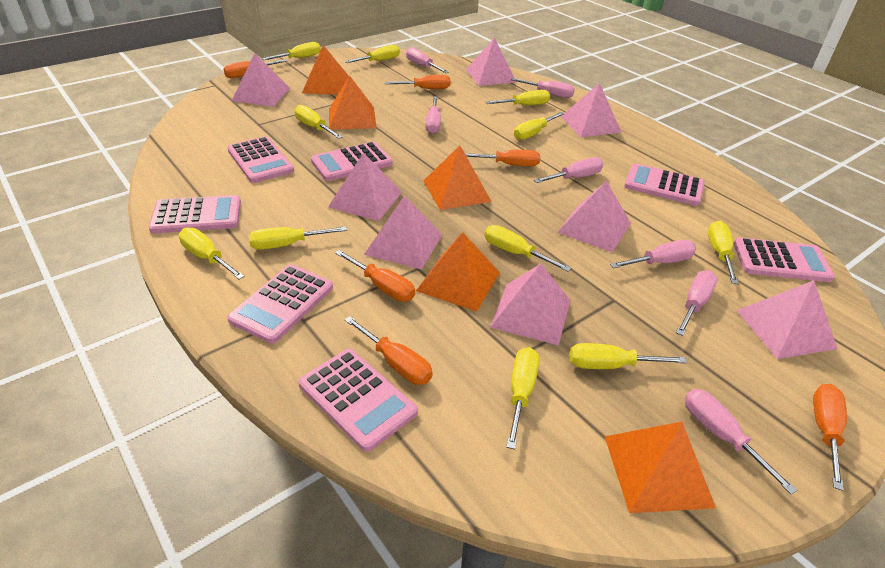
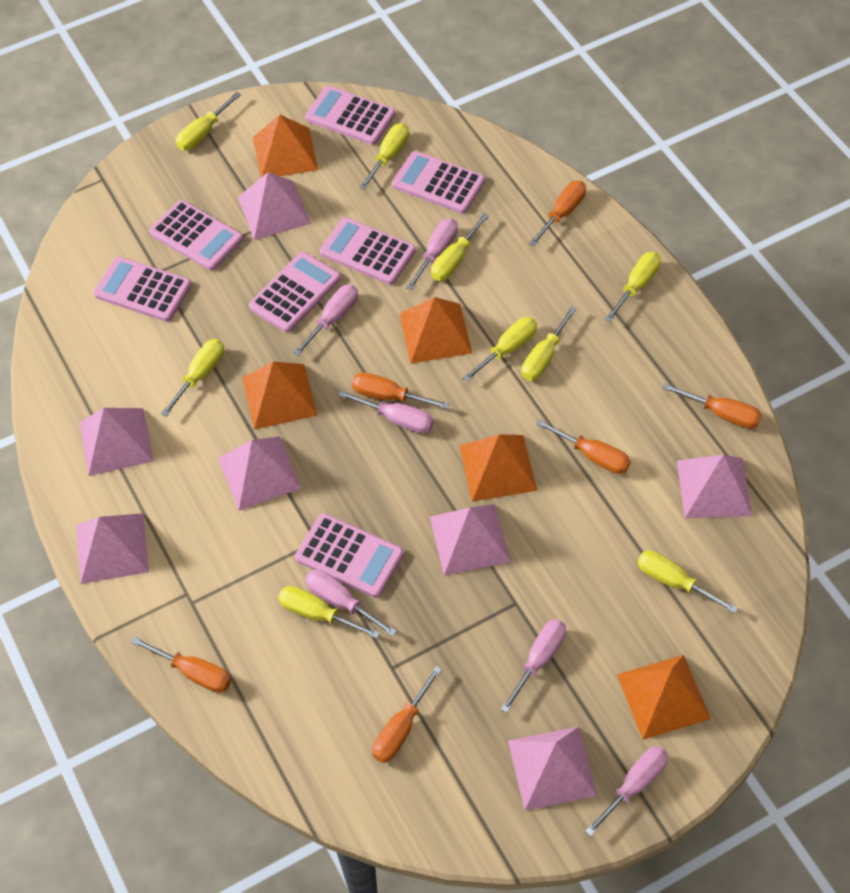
pink pyramid: 8 -> 7
pink screwdriver: 7 -> 6
yellow screwdriver: 11 -> 9

